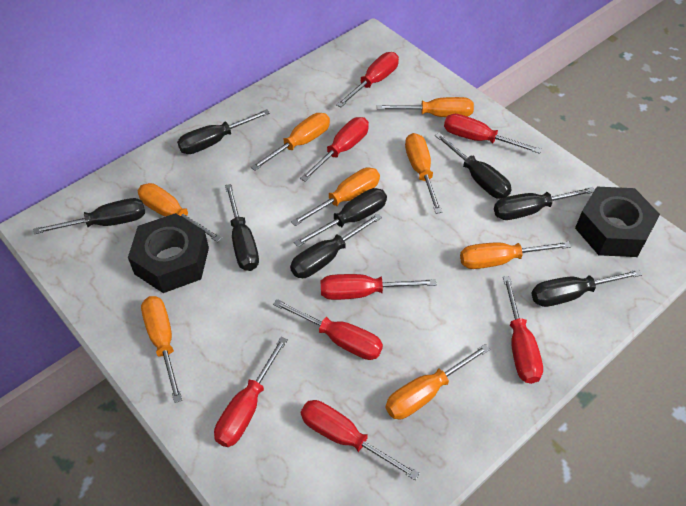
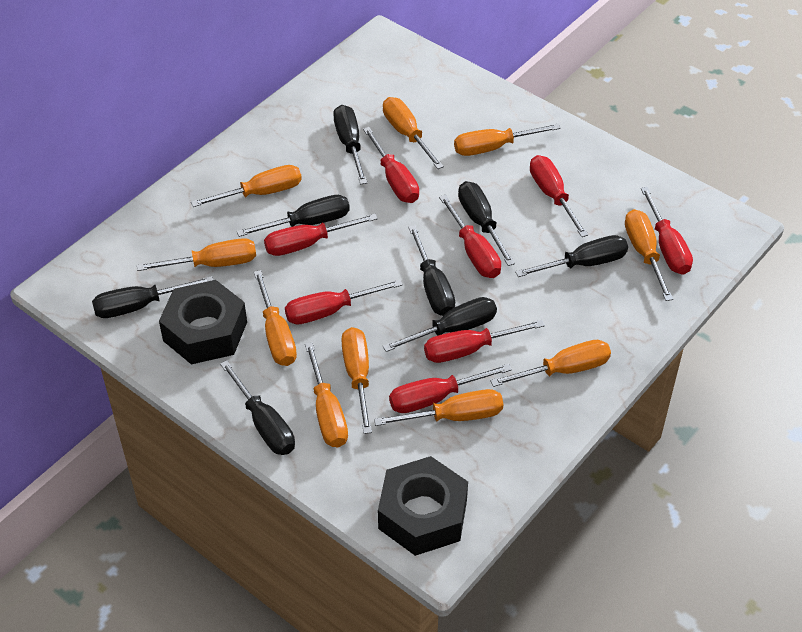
orange screwdriver: 8 -> 10

